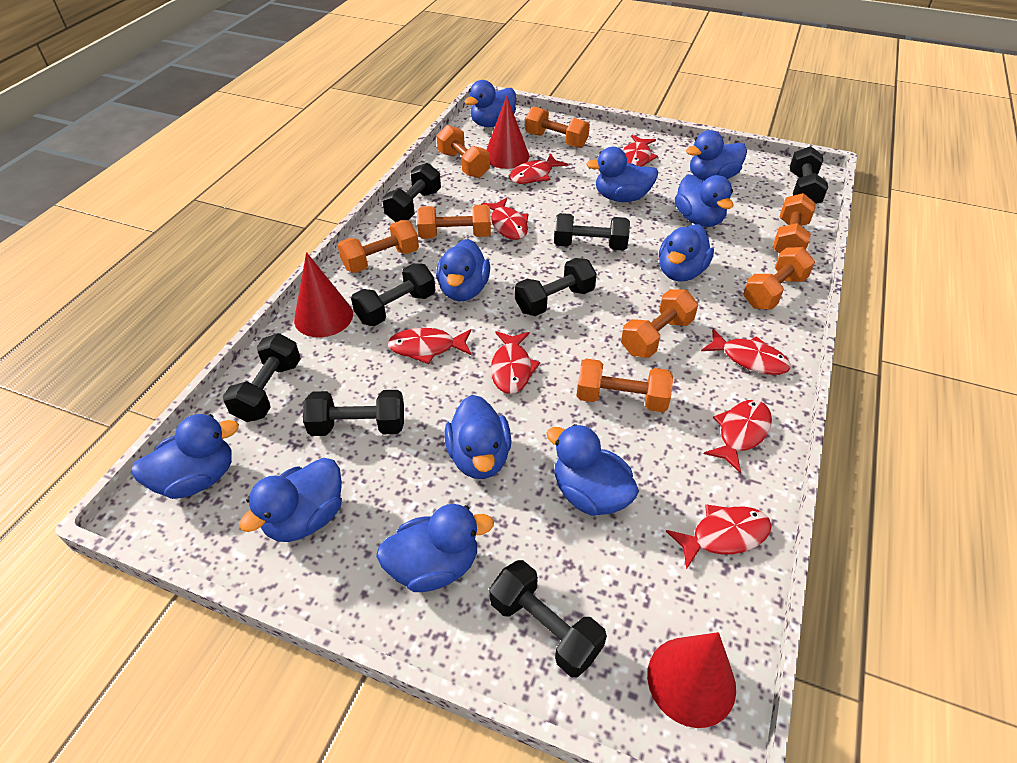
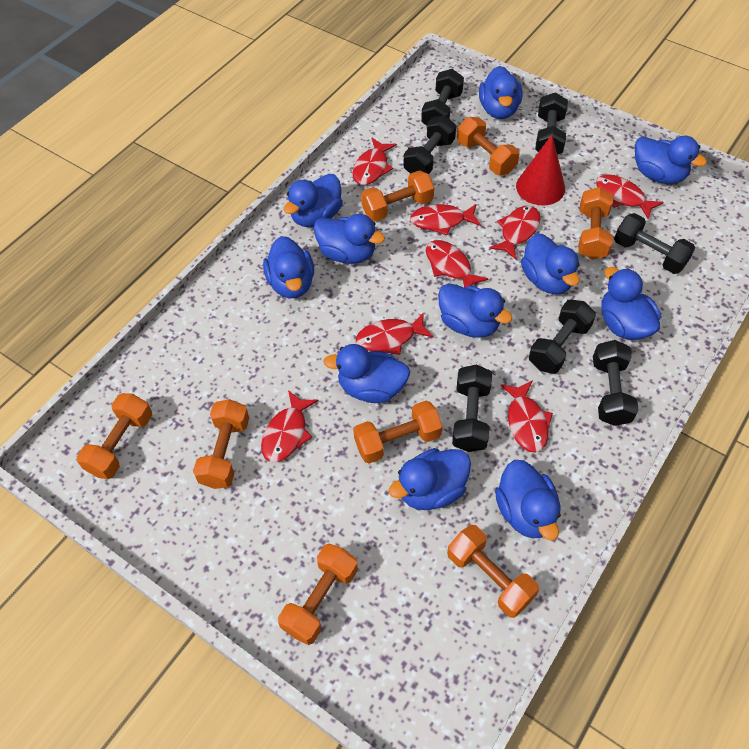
black dumbbell: 8 -> 7
red cone: 3 -> 1

